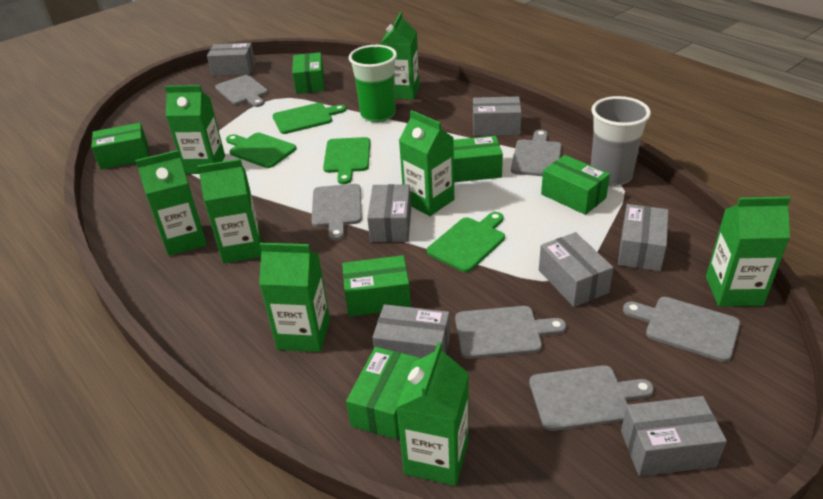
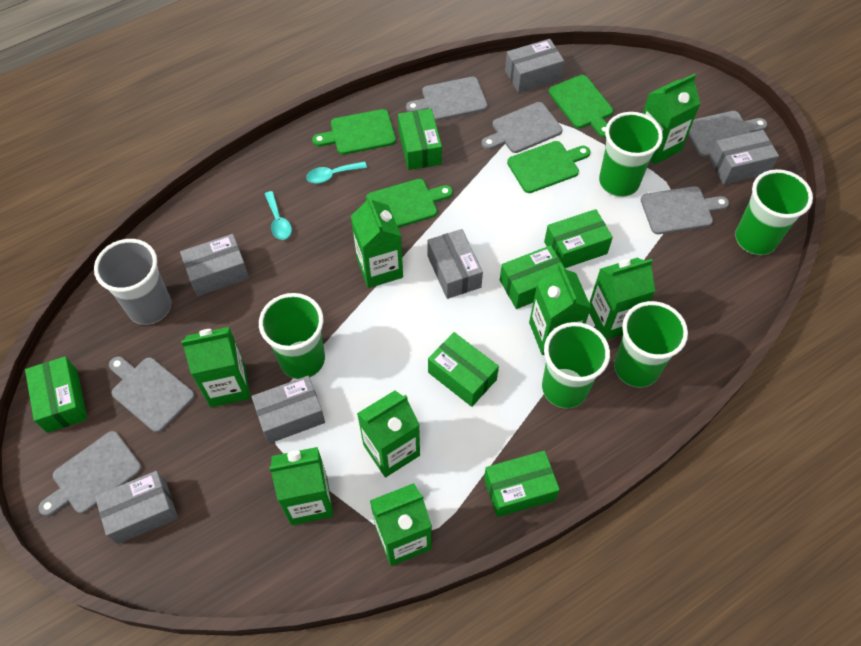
green cup: 1 -> 5
grey box: 7 -> 6
turquoise spoon: 0 -> 2

